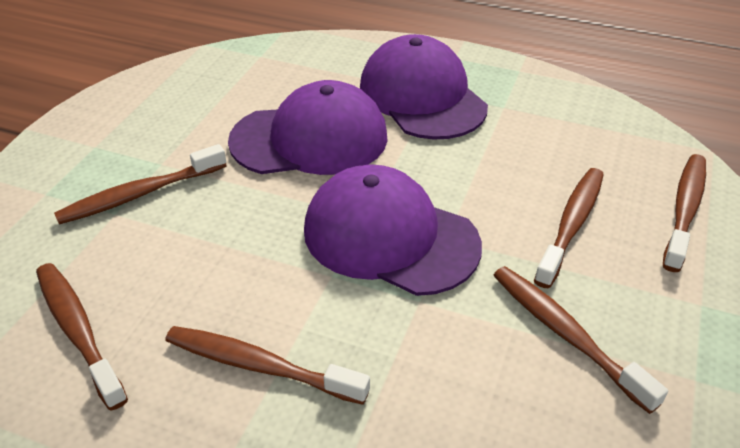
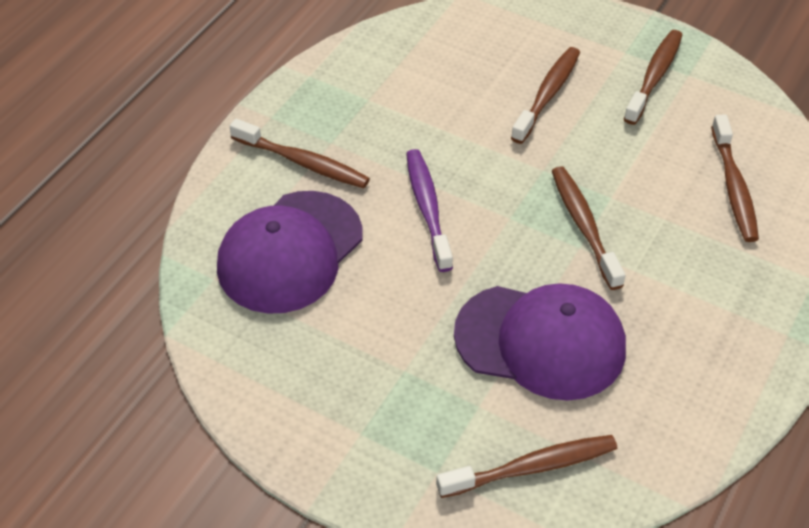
purple cap: 3 -> 2
purple toothbrush: 0 -> 1

